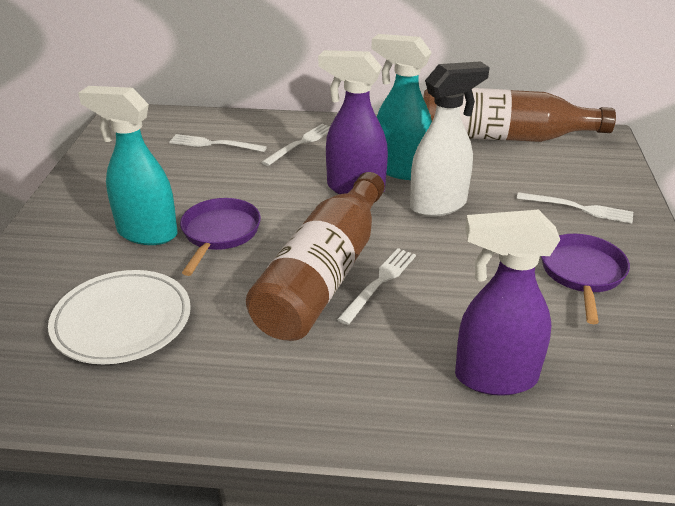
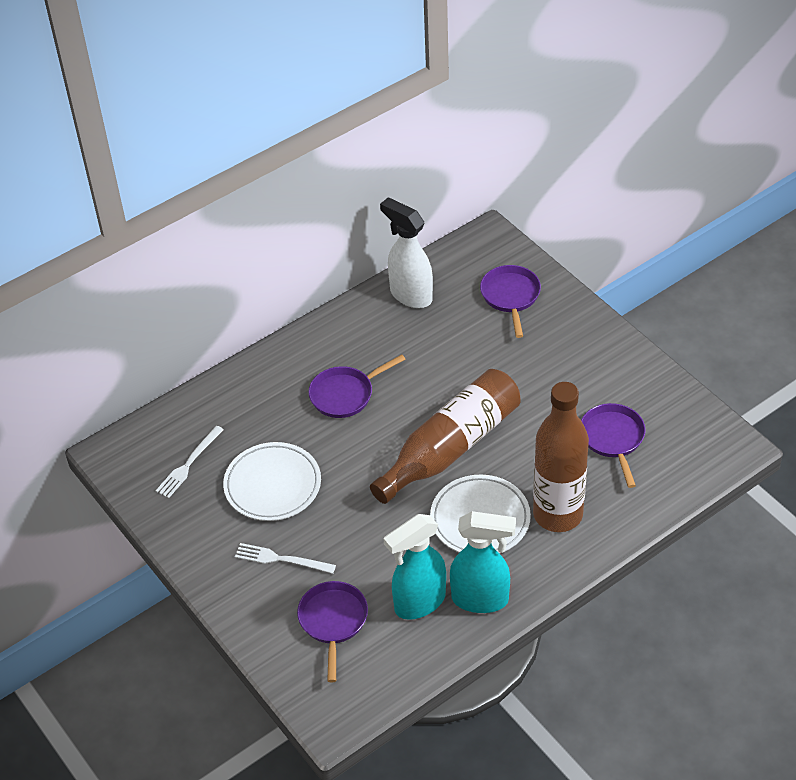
purple pan: 2 -> 4
purple spray bottle: 2 -> 0
white fork: 4 -> 2
white plate: 1 -> 2

